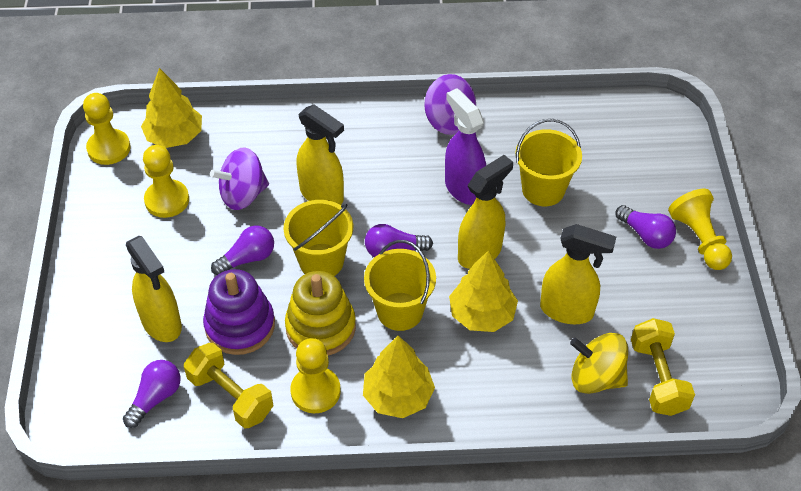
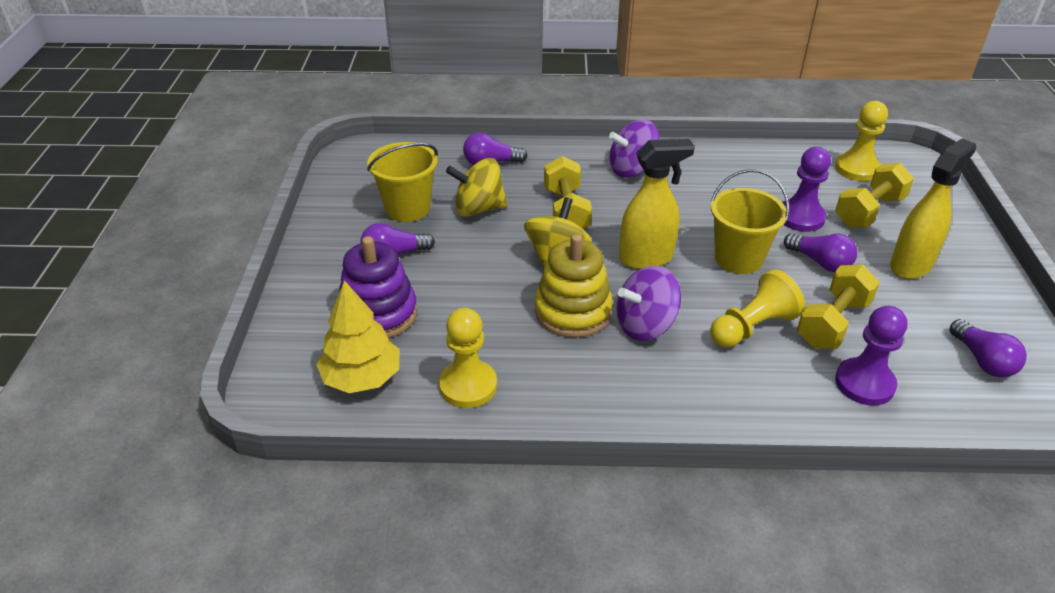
purple pawn: 0 -> 2
purple spray bottle: 1 -> 0
yellow bucket: 3 -> 2
yellow dumbbell: 2 -> 3
yellow pawn: 4 -> 3
yellow spinning top: 1 -> 2
yellow spray bottle: 4 -> 2
yellow tree: 3 -> 1

